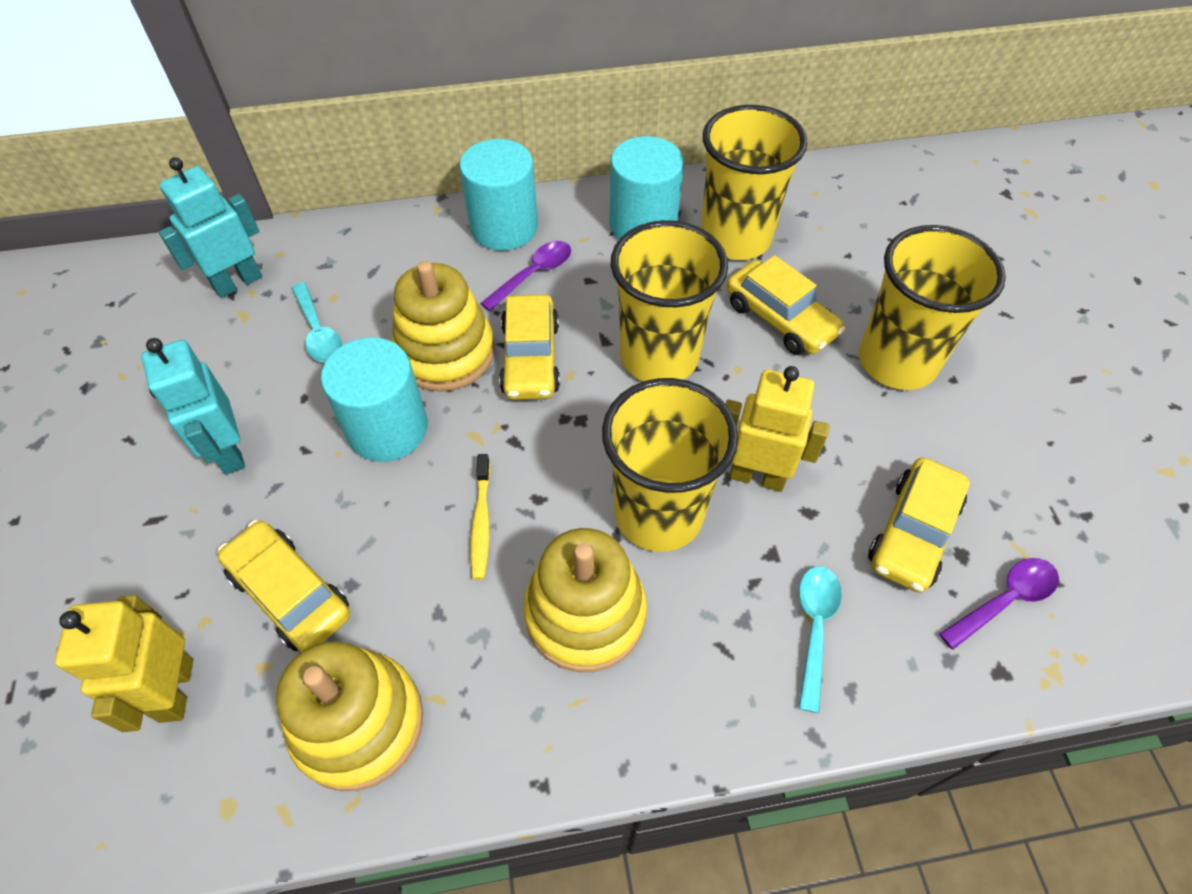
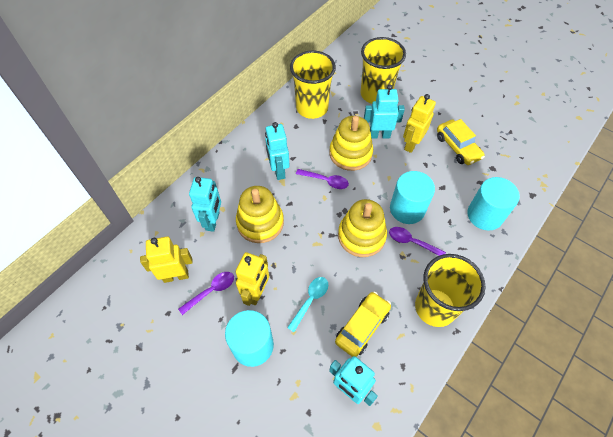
purple spoon: 2 -> 3
turquoise robot: 2 -> 4
turquoise spoon: 2 -> 1
yellow car: 4 -> 2
yellow cup: 4 -> 3
yellow robot: 2 -> 3
yellow toothbrush: 1 -> 0

